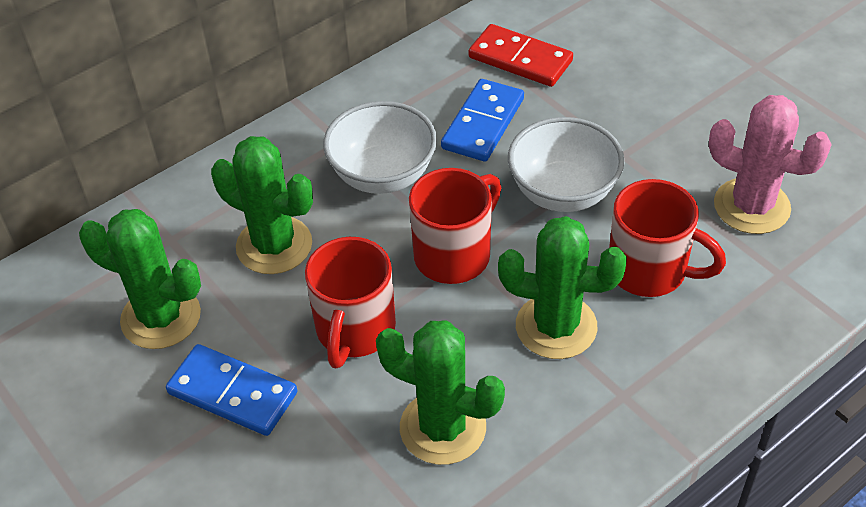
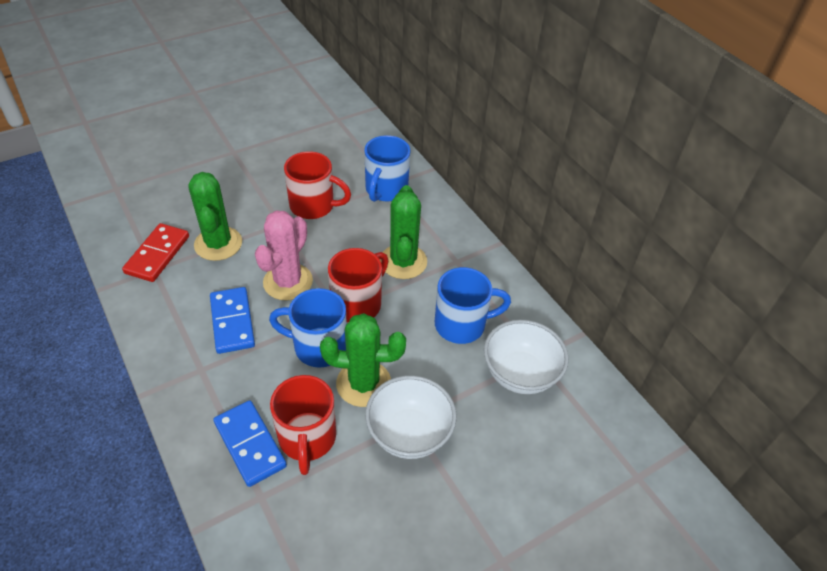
blue mug: 0 -> 3
green cactus: 4 -> 3

